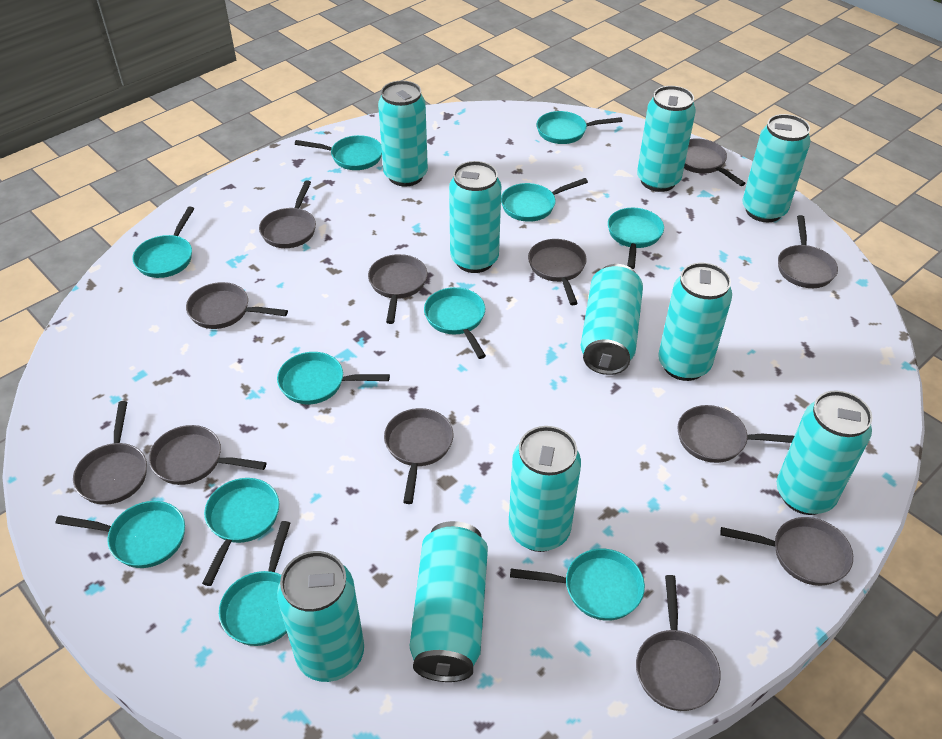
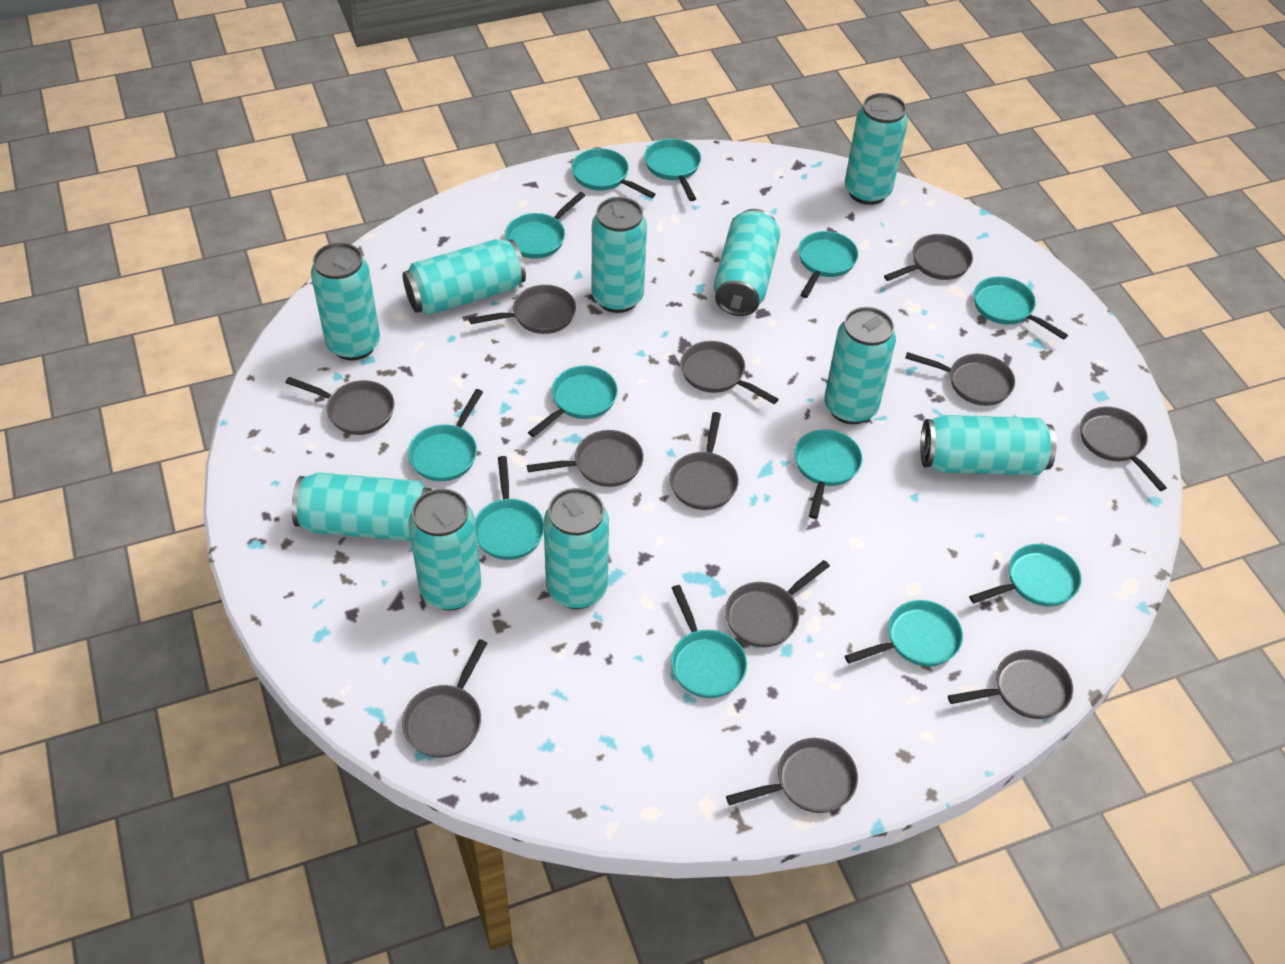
turquoise pan: 11 -> 12

